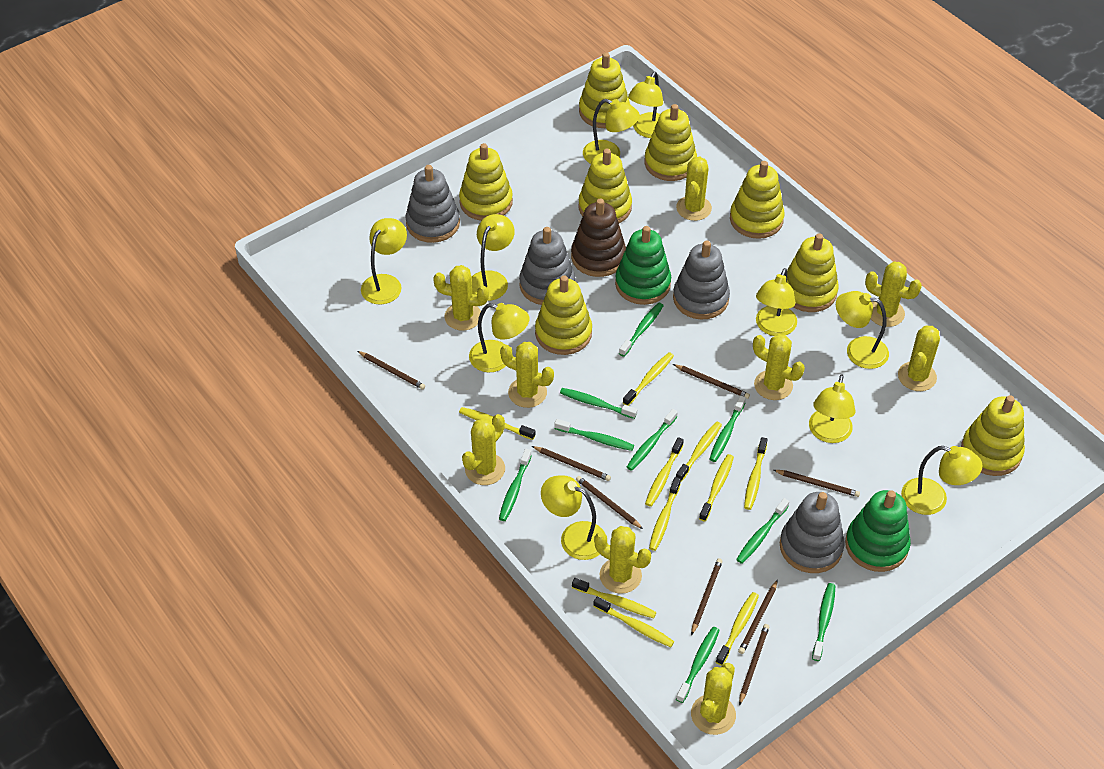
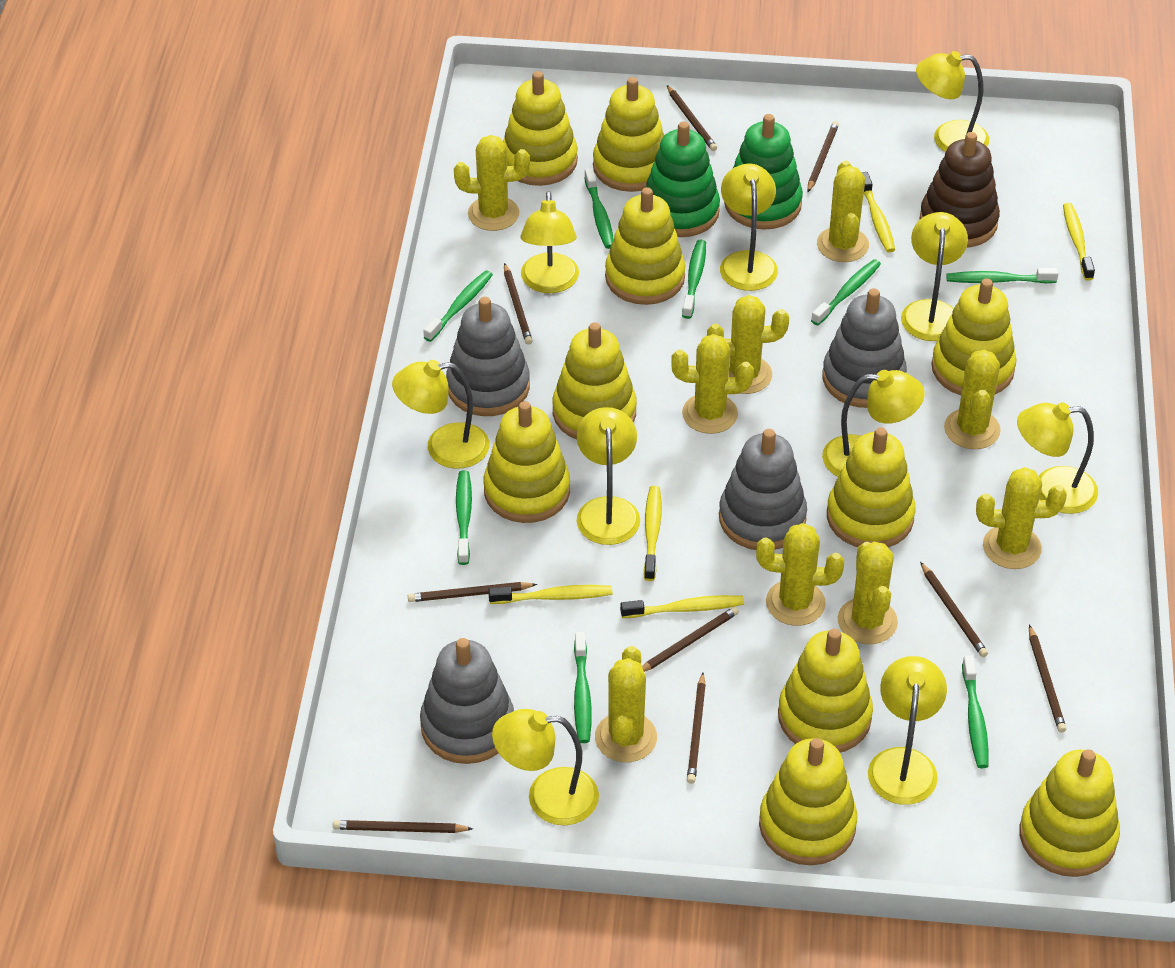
brown pencil: 8 -> 9
green toothbrush: 9 -> 8
yellow stacking toy: 8 -> 10
yellow toothbrush: 10 -> 5

